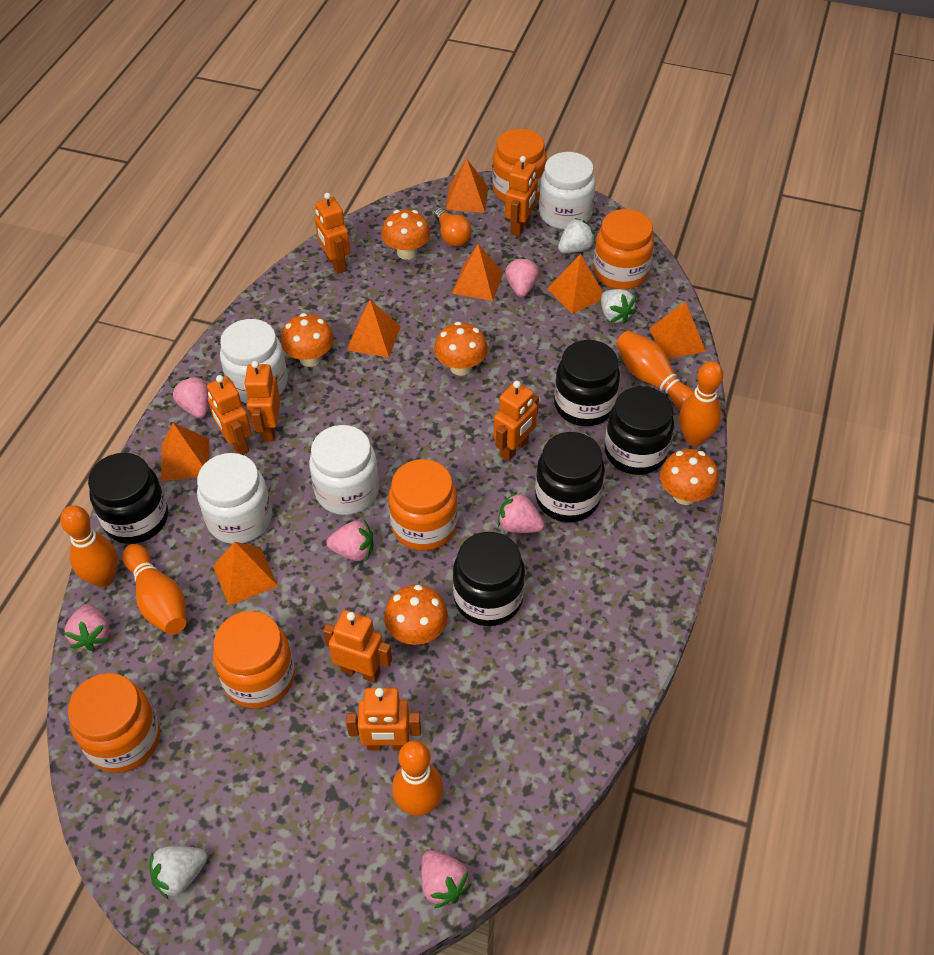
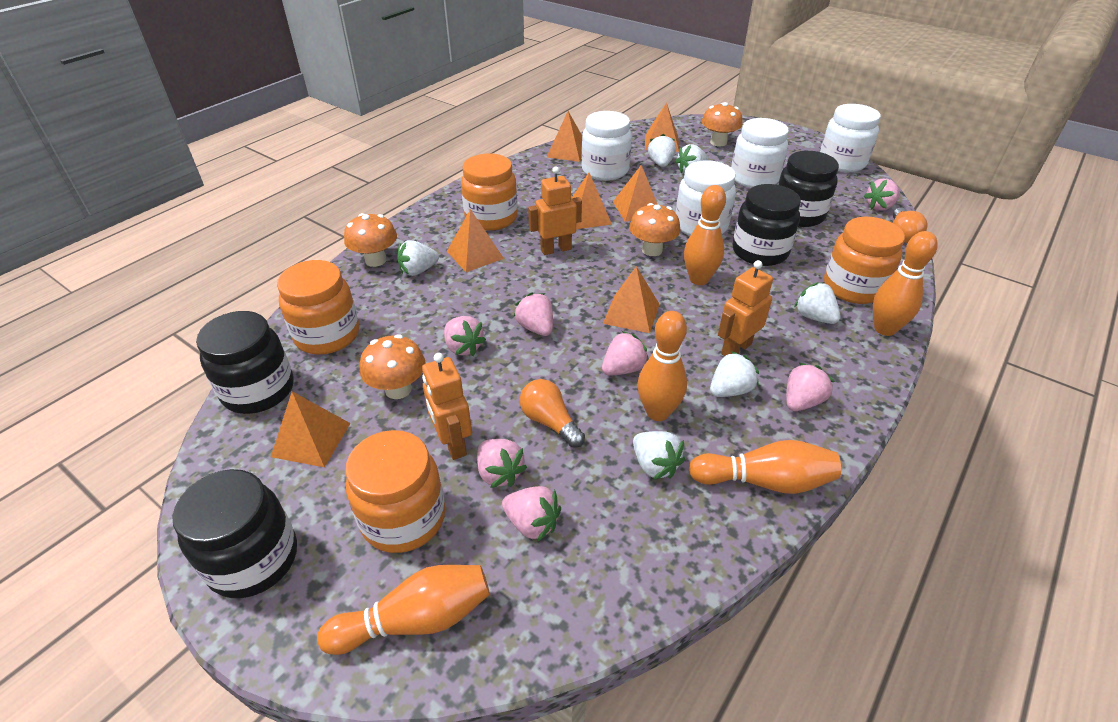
black jar: 5 -> 4
orange jar: 5 -> 4
orange light bulb: 1 -> 2
orange mushroom: 5 -> 4
orange robot: 7 -> 3
pink strawberry: 6 -> 7
white strawberry: 3 -> 6

